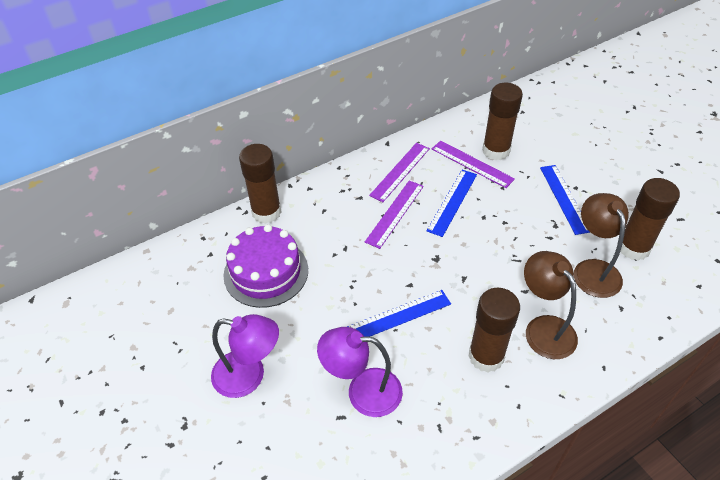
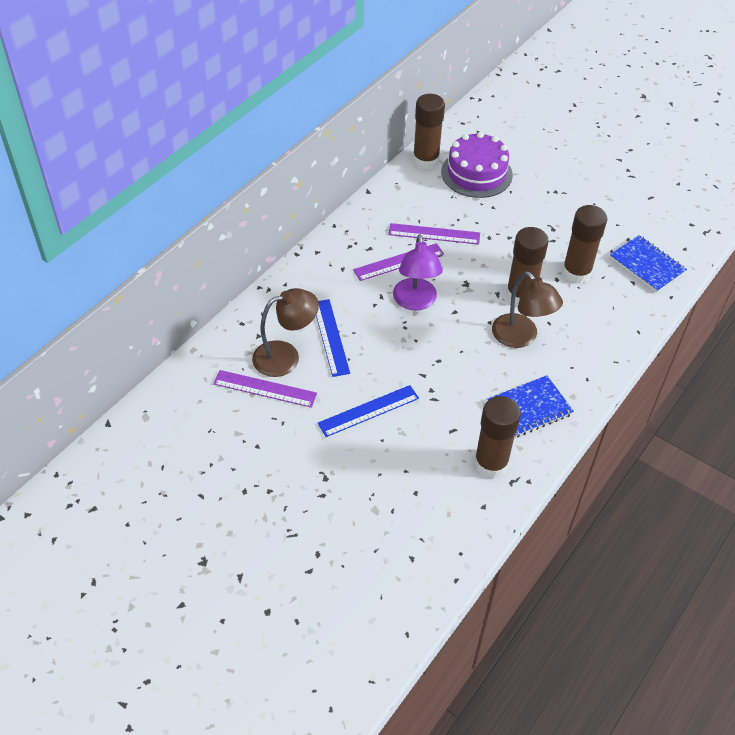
blue notebook: 0 -> 2
blue ruler: 3 -> 2
purple lamp: 2 -> 1

